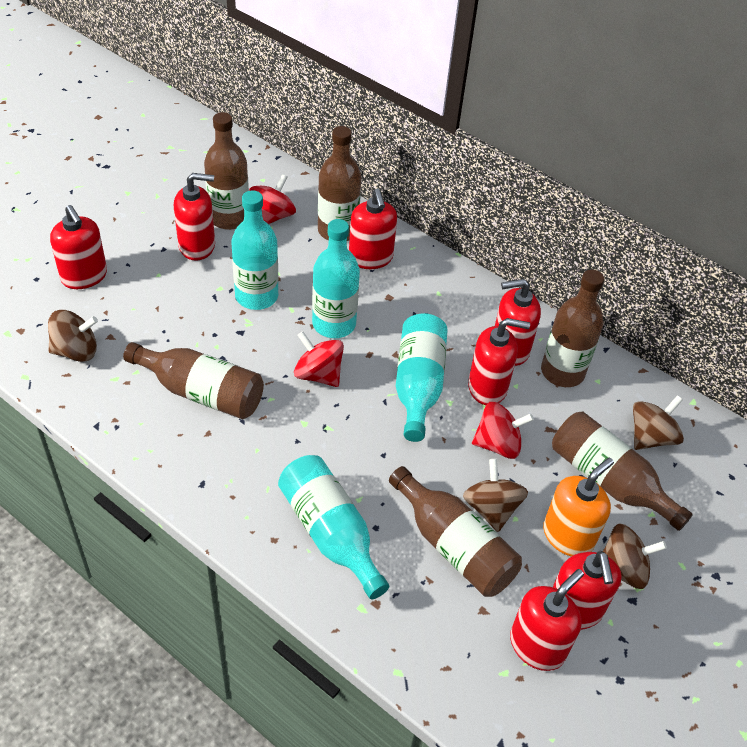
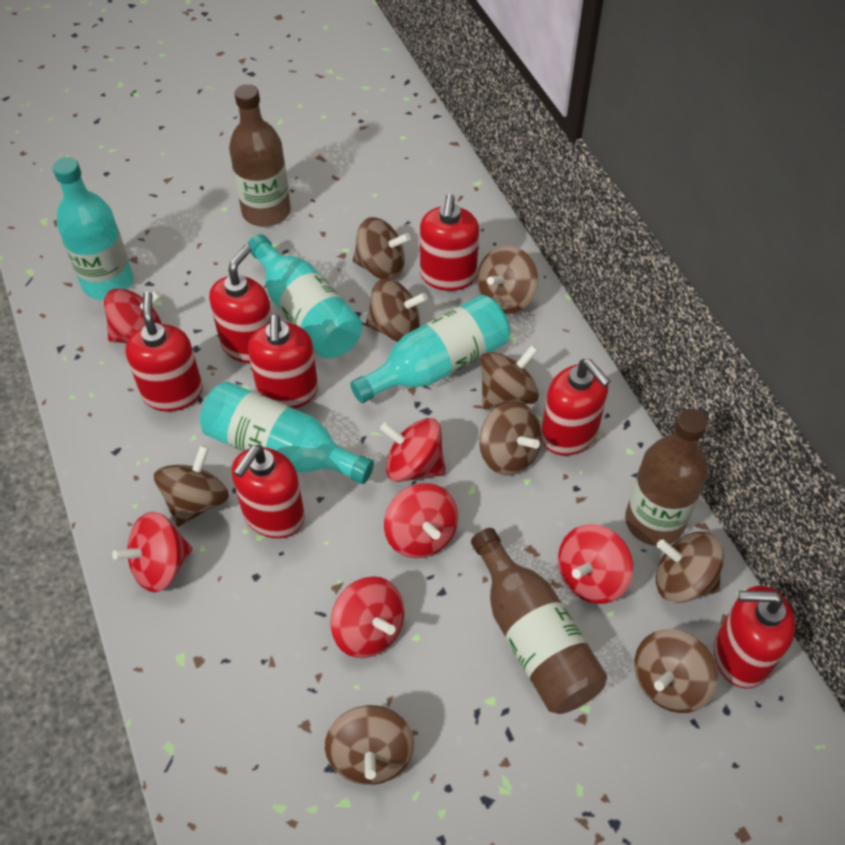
brown bottle: 6 -> 3
brown spinning top: 4 -> 9
orange soap dispenser: 1 -> 0
red spinning top: 3 -> 6

